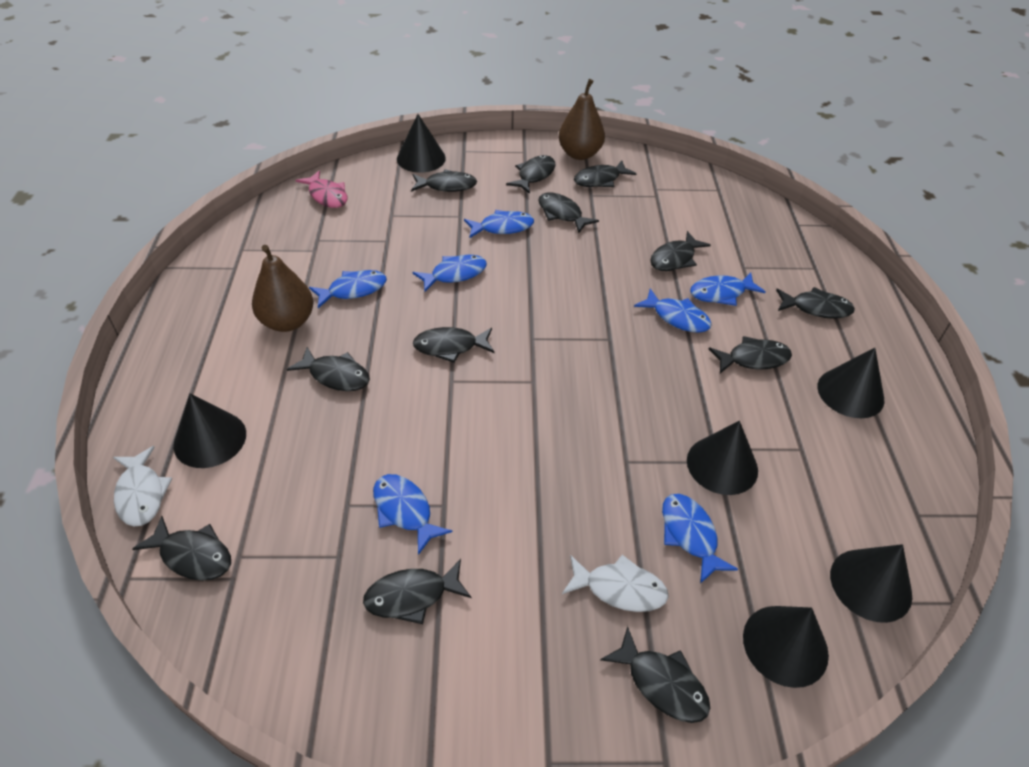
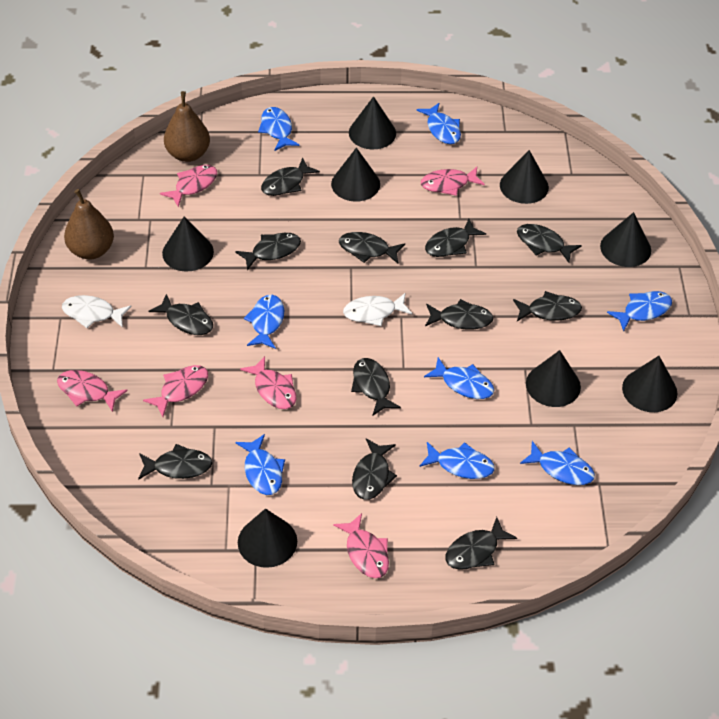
black cone: 6 -> 8
blue fish: 7 -> 8
pink fish: 1 -> 6

